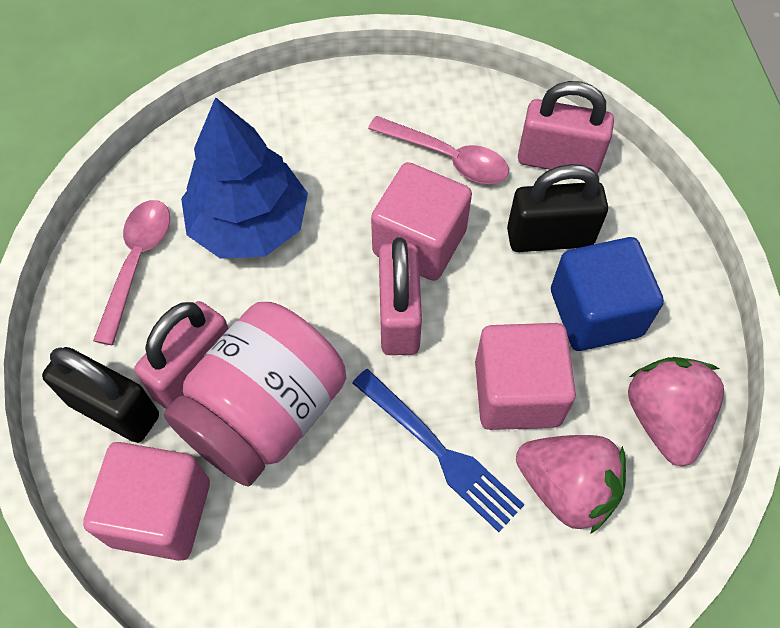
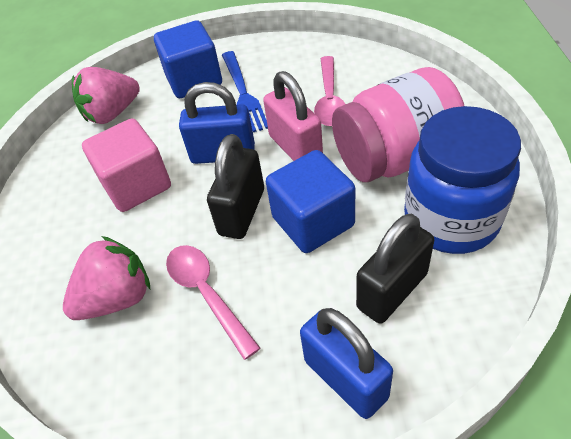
blue cube: 1 -> 2
blue jar: 0 -> 1
blue padlock: 0 -> 2
blue tree: 1 -> 0
pink cube: 3 -> 1
pink padlock: 3 -> 1

